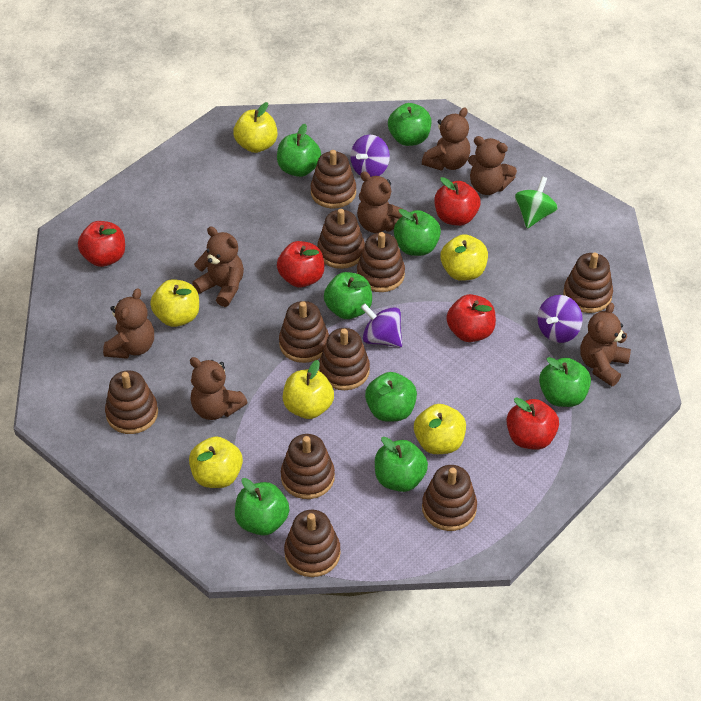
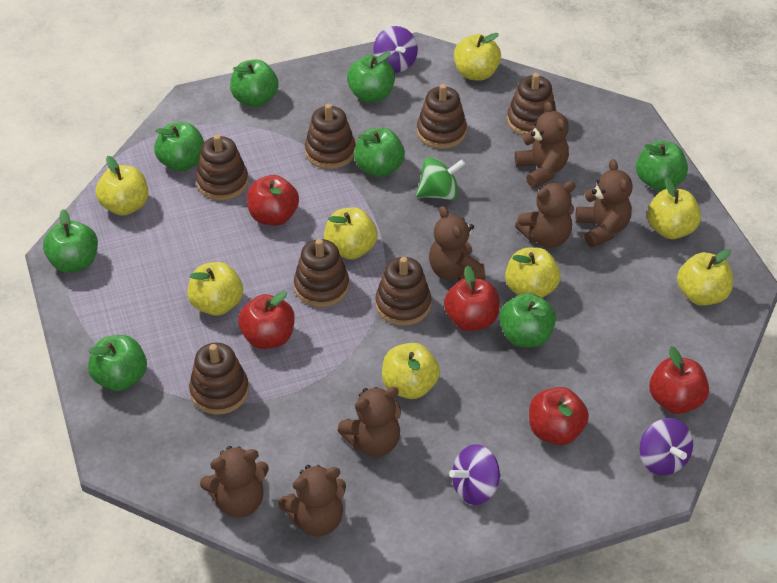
brown stacking toy: 10 -> 7
yellow apple: 6 -> 8

